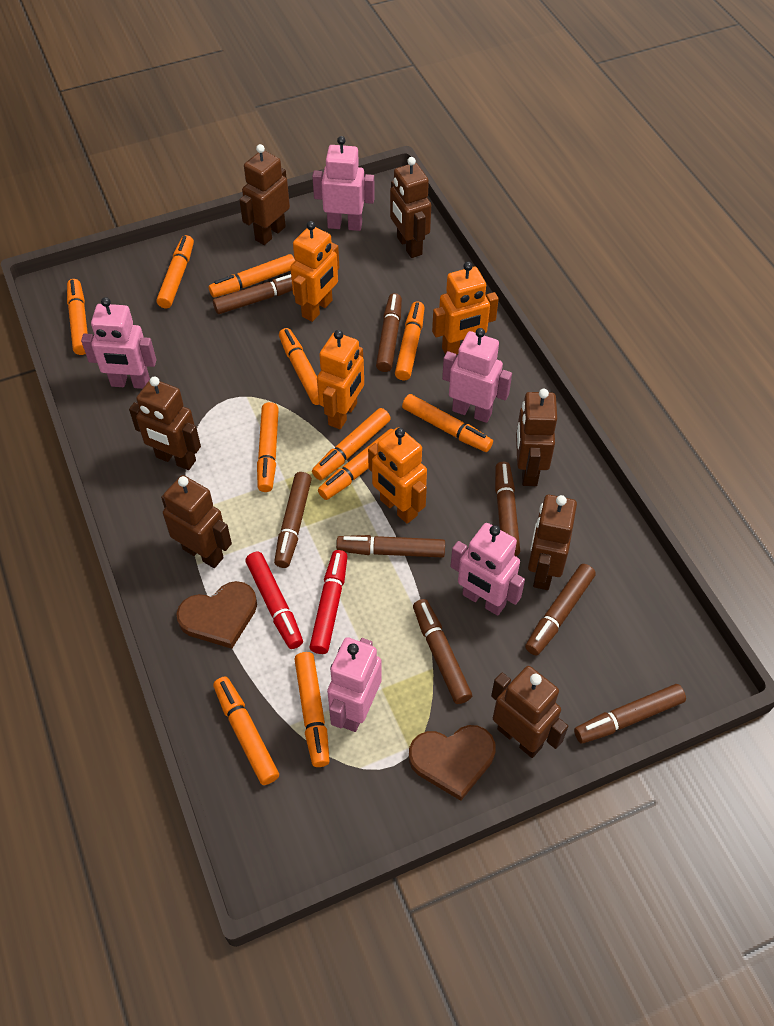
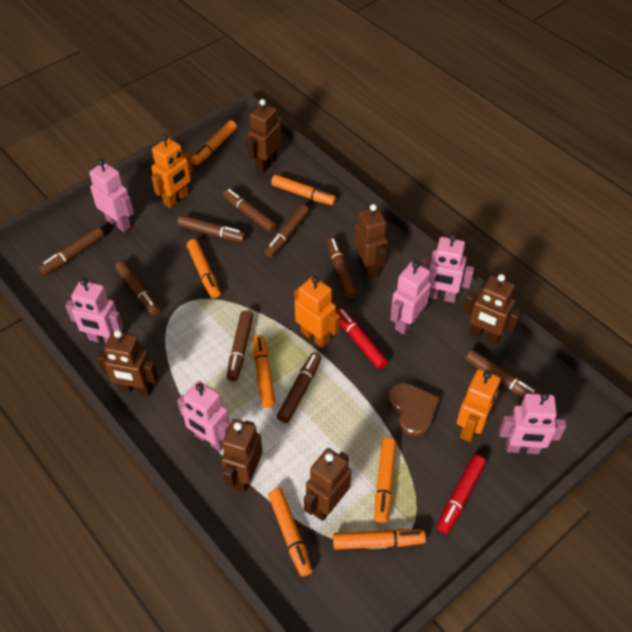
brown heart: 2 -> 1
brown marker: 8 -> 9
brown robot: 7 -> 6
orange marker: 11 -> 7
orange robot: 4 -> 3
pink robot: 5 -> 6

